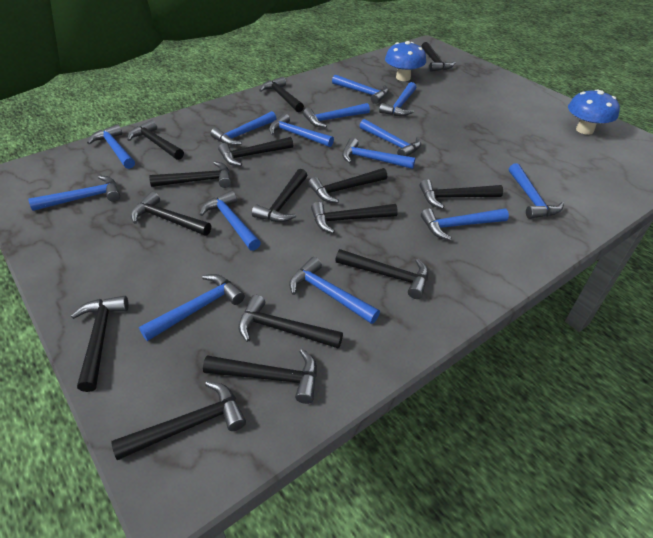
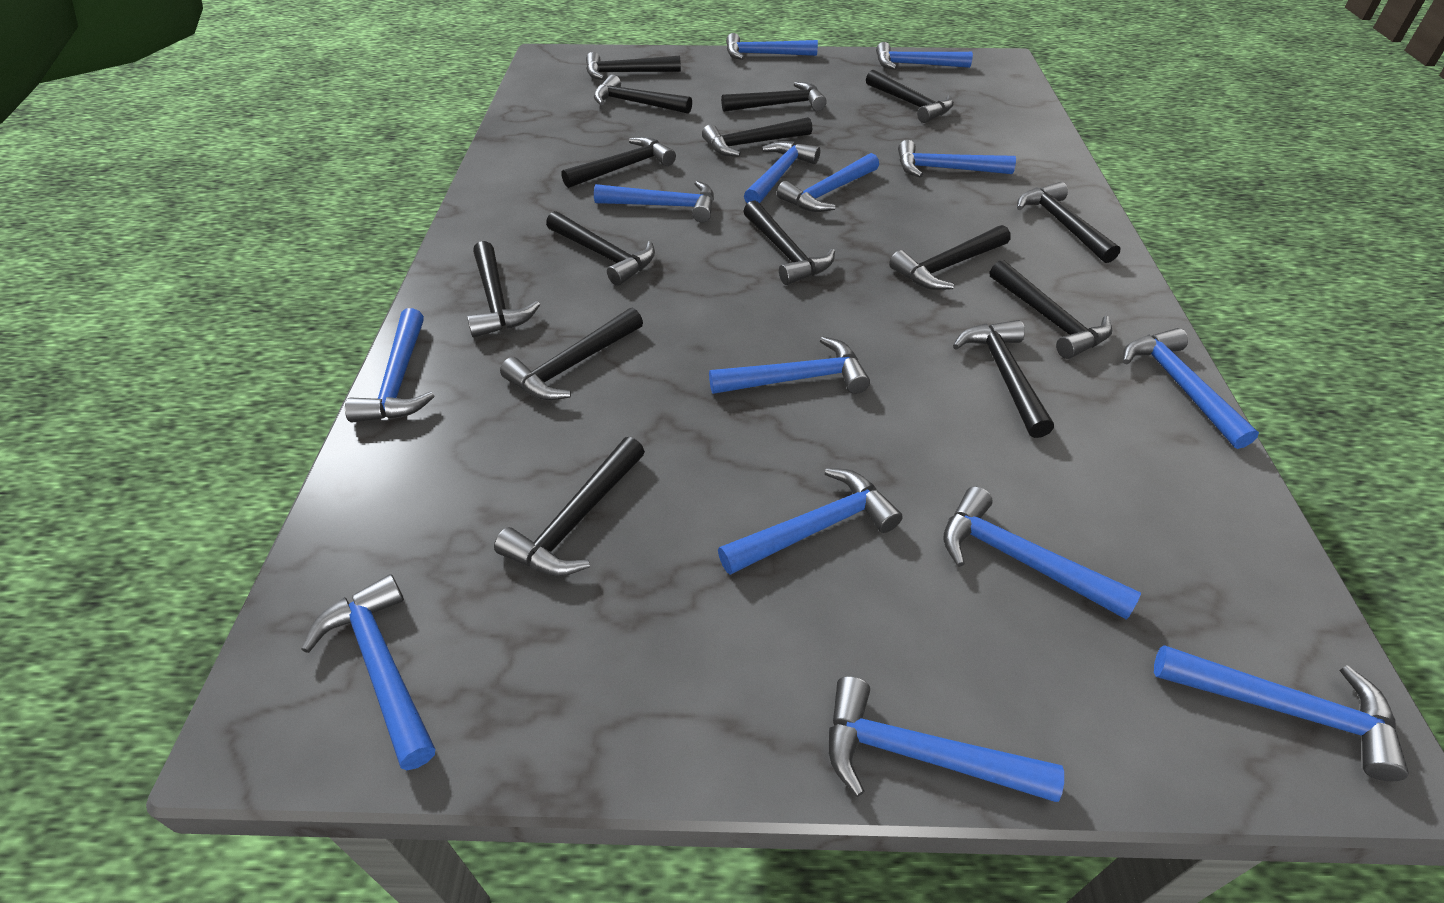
blue mushroom: 2 -> 0

